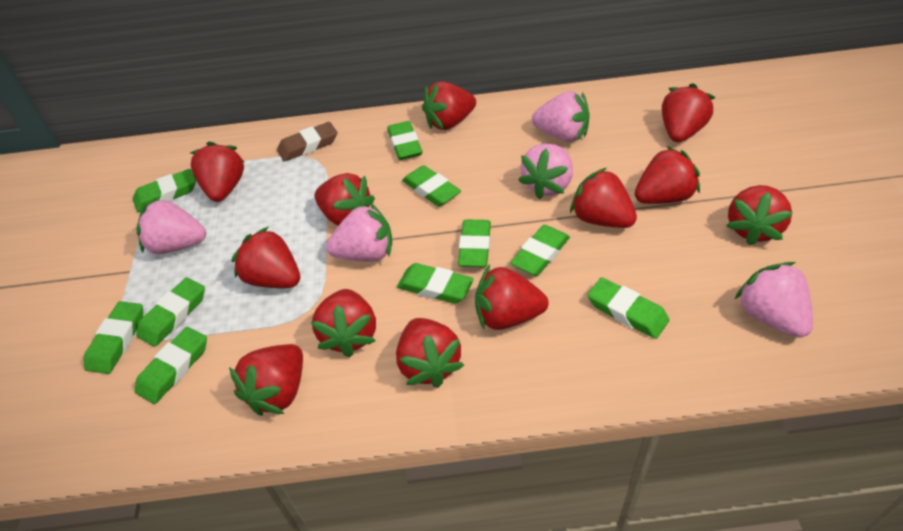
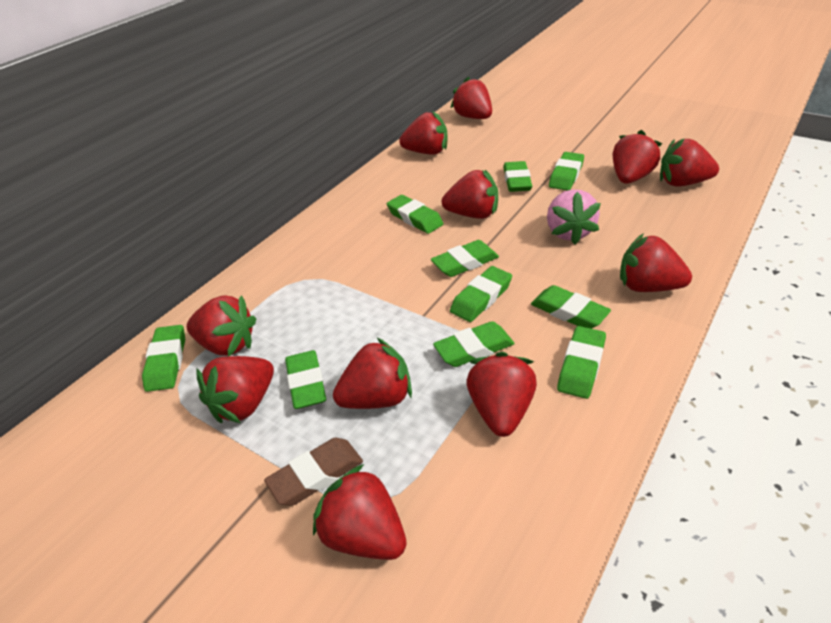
pink strawberry: 5 -> 1
red strawberry: 12 -> 11

